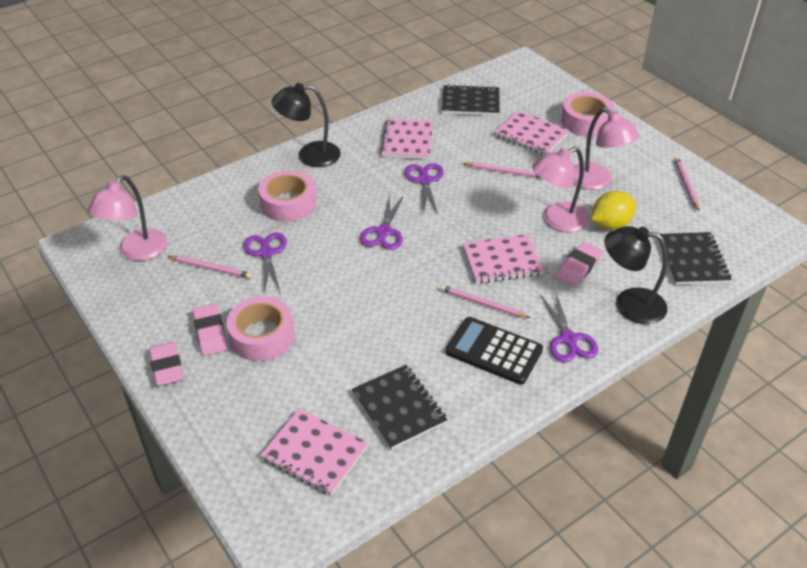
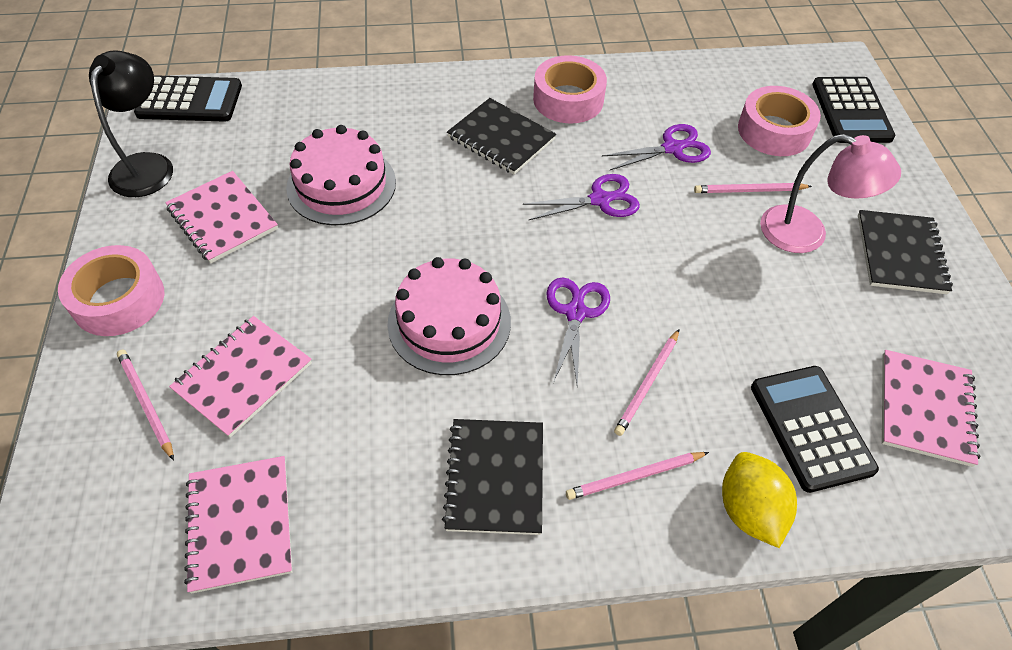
black calculator: 1 -> 3
black lamp: 2 -> 1
pink cake: 0 -> 2
pink eraser: 3 -> 0
pink lamp: 3 -> 1
purple scissors: 4 -> 3

